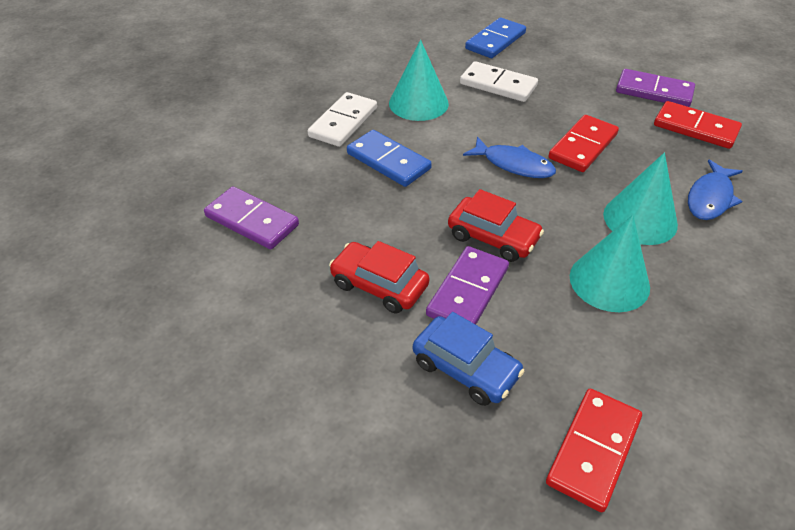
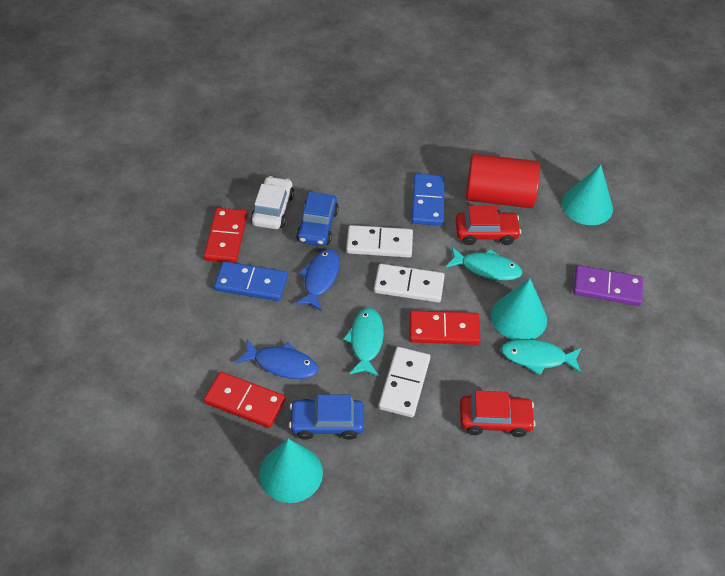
blue car: 1 -> 2
purple domino: 3 -> 1
red cylinder: 0 -> 1
turquoise fish: 0 -> 3
white car: 0 -> 1
white domino: 2 -> 3

